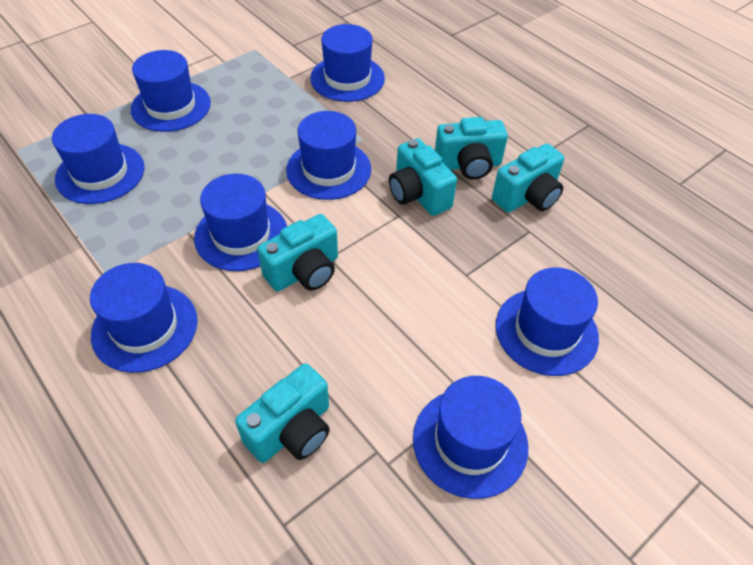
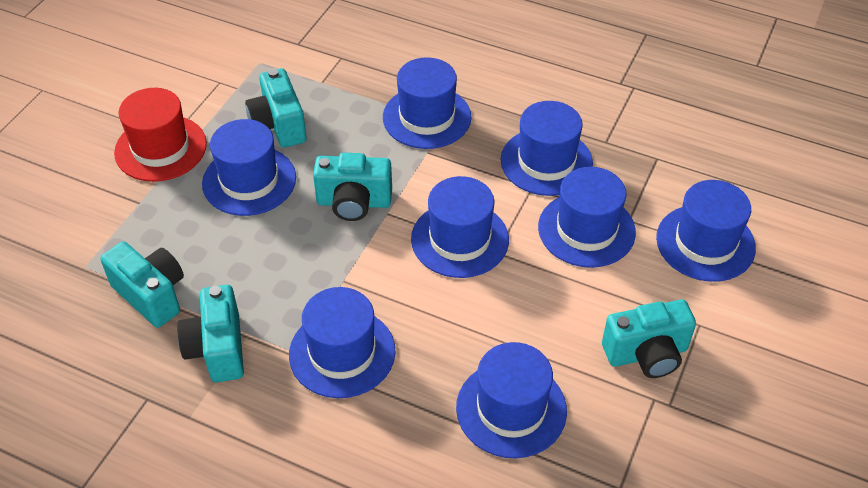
red hat: 0 -> 1

